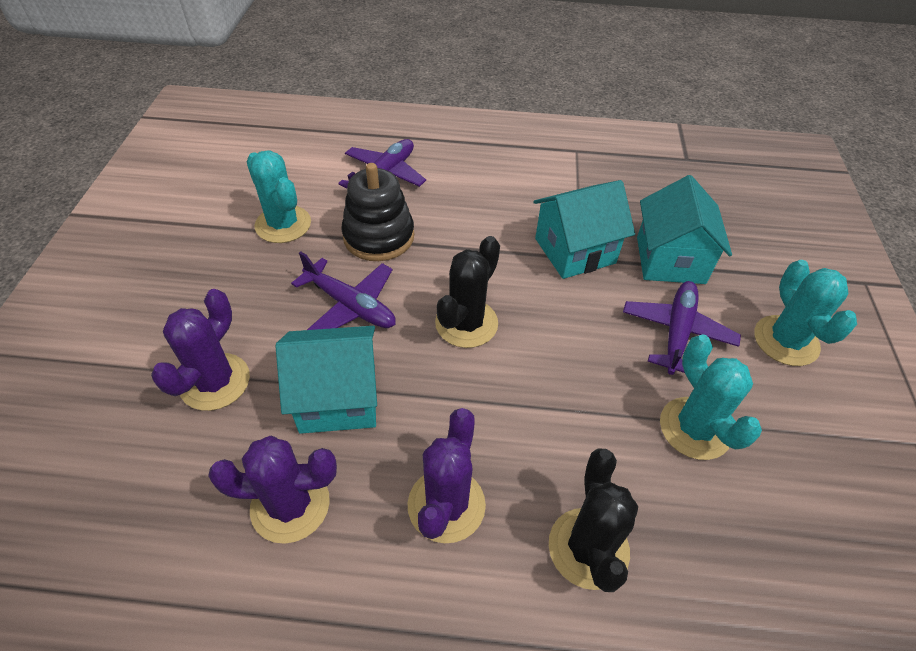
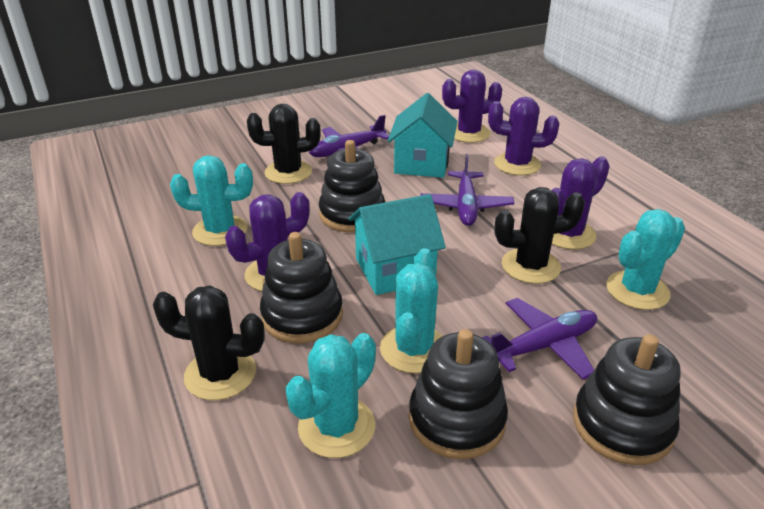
black cactus: 2 -> 3
black stacking toy: 1 -> 4
purple cactus: 3 -> 4
turquoise cactus: 3 -> 4
turquoise house: 3 -> 2

